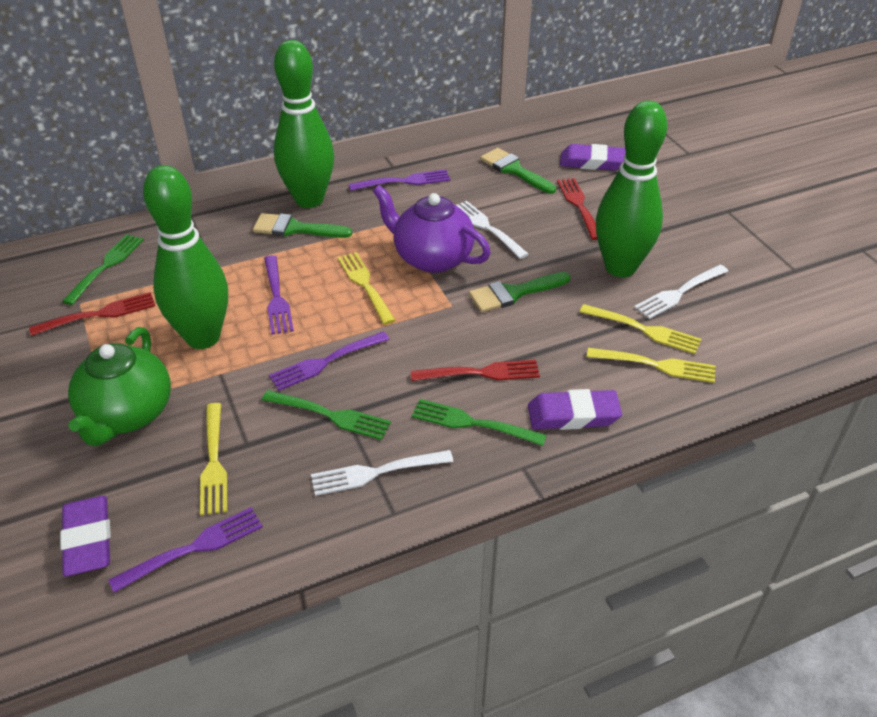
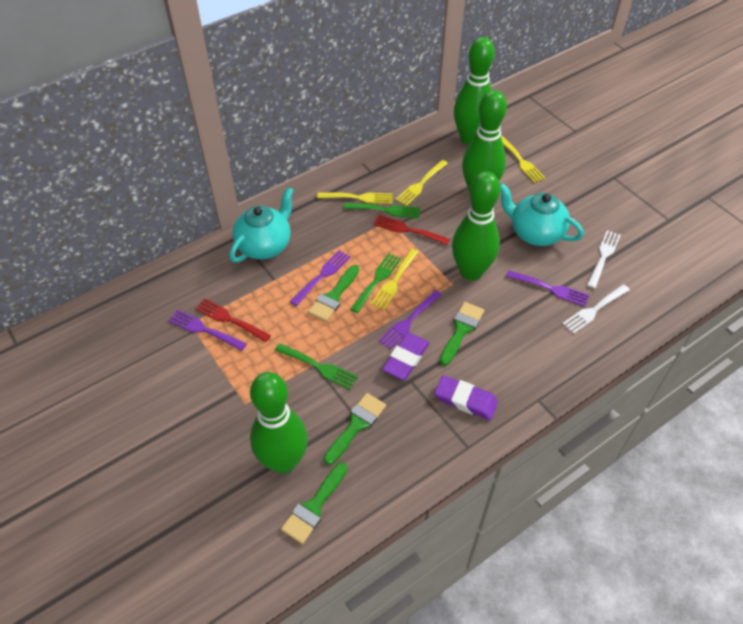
green bowling pin: 3 -> 4
green brush: 3 -> 4
green teapot: 1 -> 0
purple eraser: 3 -> 2
purple teapot: 1 -> 0
red fork: 3 -> 2
turquoise teapot: 0 -> 2
white fork: 3 -> 2

